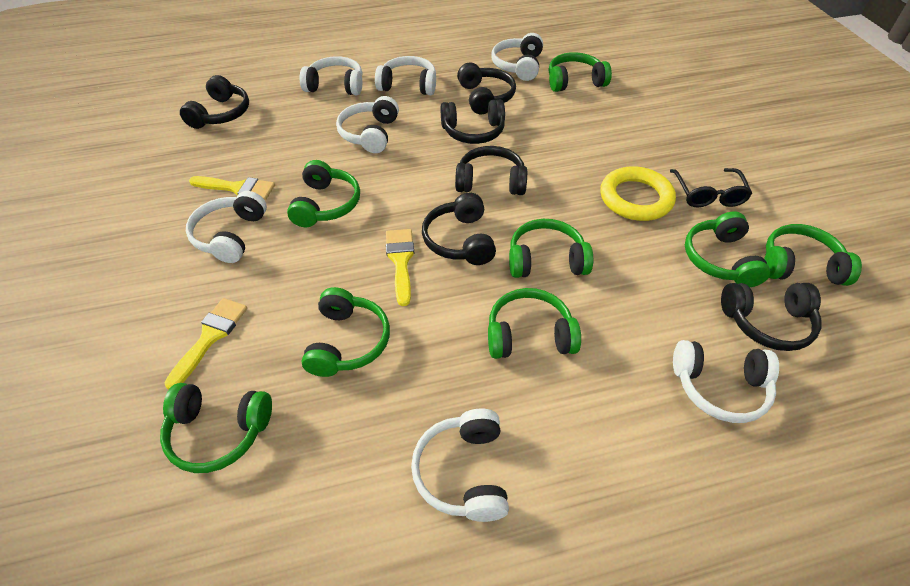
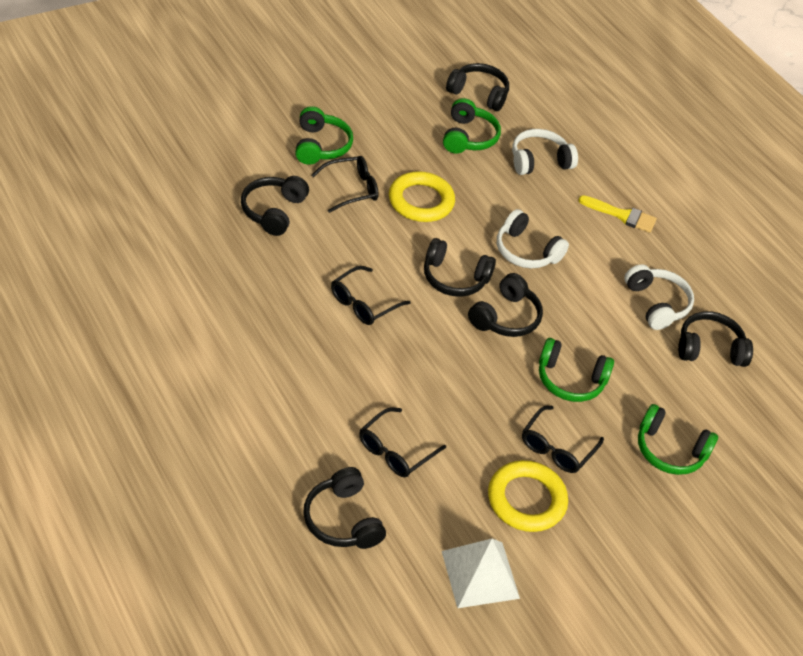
black glasses: 1 -> 4
green headphones: 8 -> 4
white headphones: 7 -> 3
white pyramid: 0 -> 1
yellow brush: 3 -> 1
yellow ring: 1 -> 2

